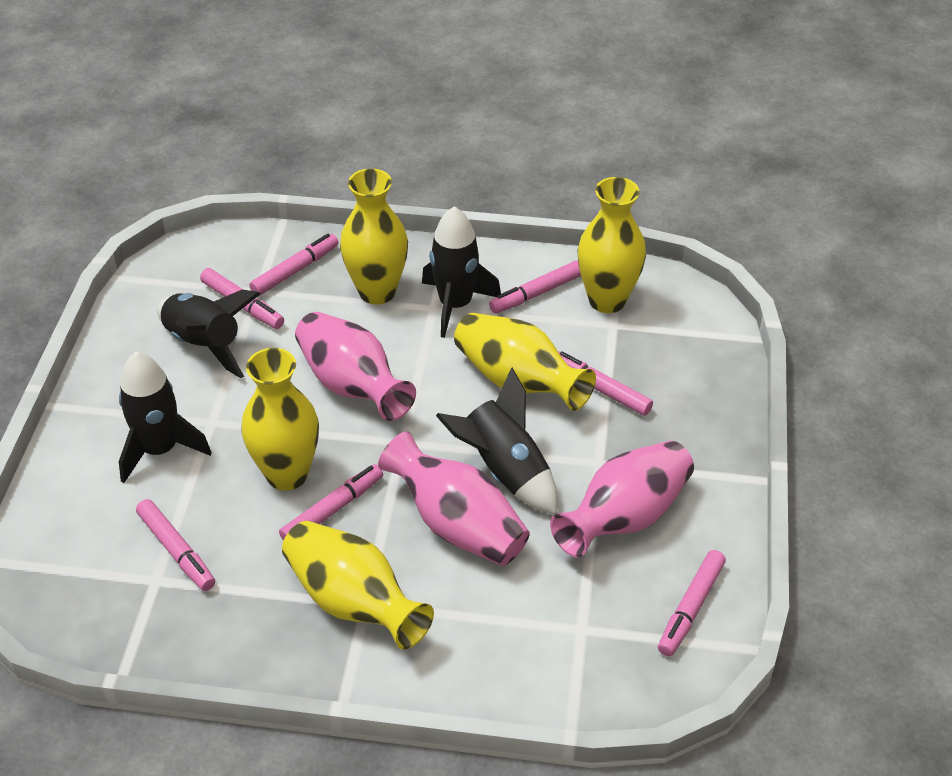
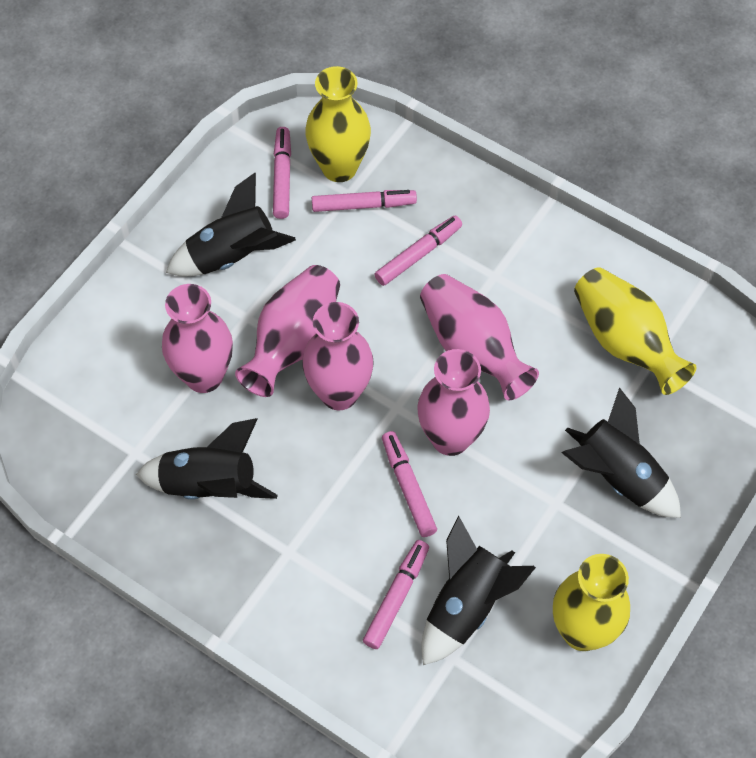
pink marker: 7 -> 5
pink vase: 3 -> 5
yellow vase: 5 -> 3

